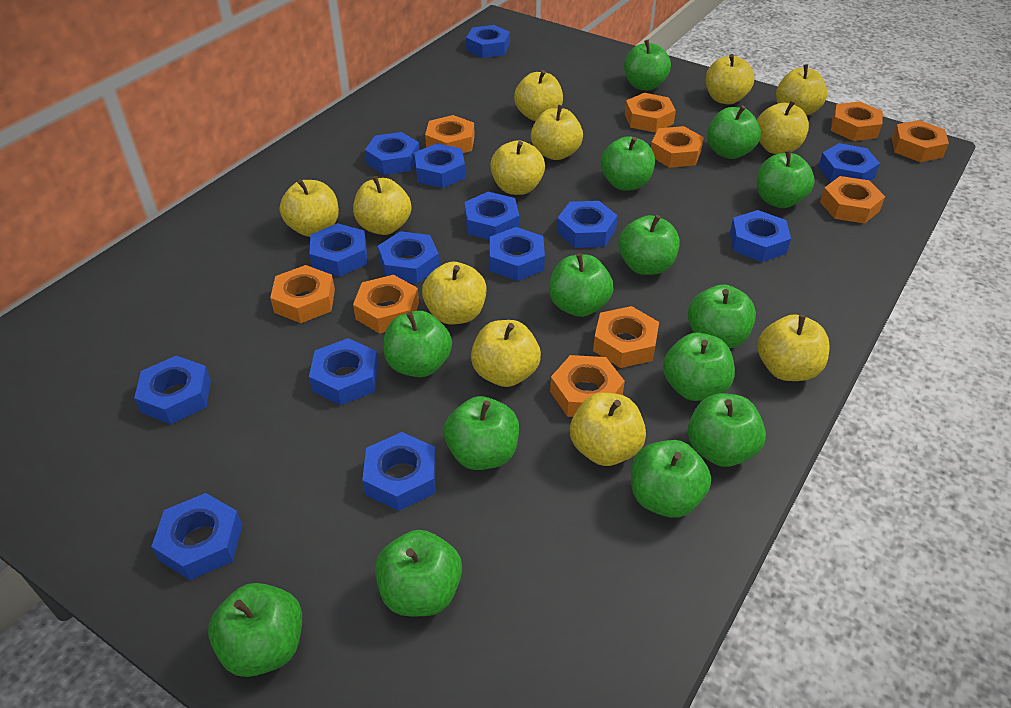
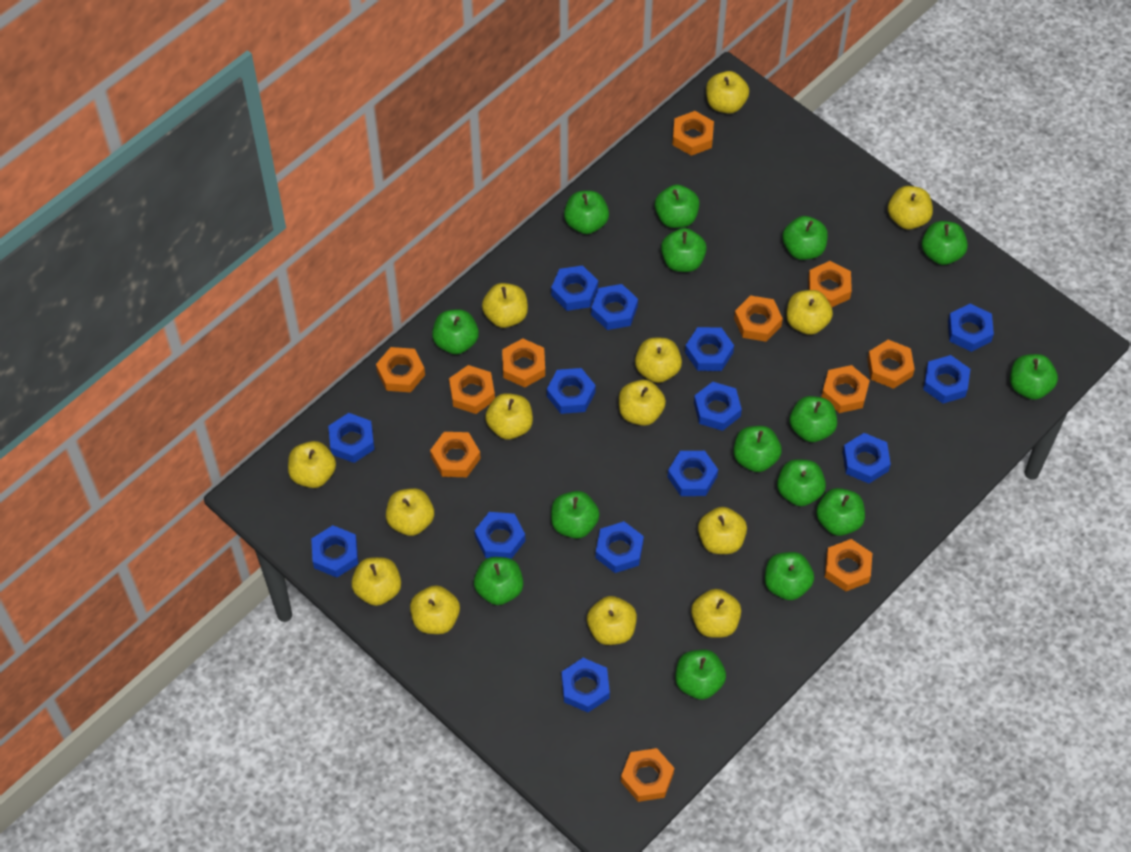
green apple: 14 -> 15
orange nut: 10 -> 11
yellow apple: 12 -> 14

